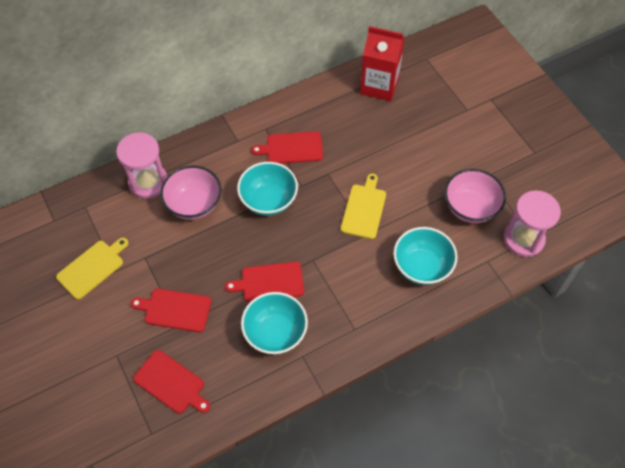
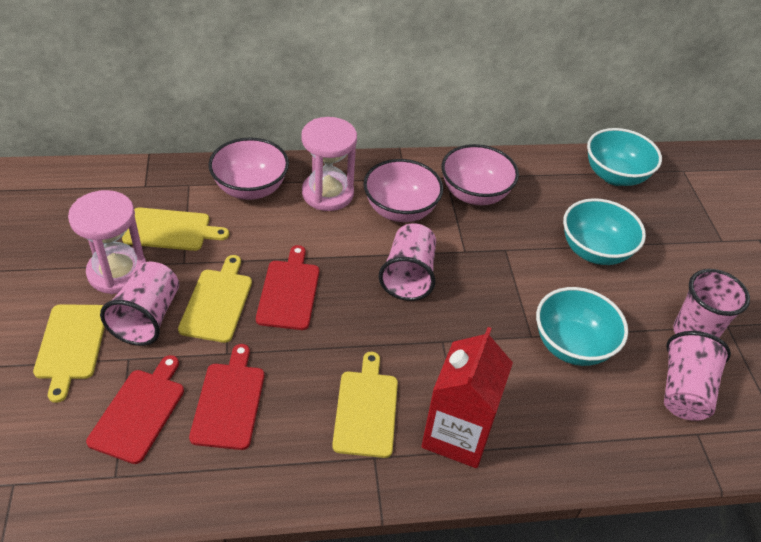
pink bowl: 2 -> 3
pink cup: 0 -> 4
red cutting board: 4 -> 3
yellow cutting board: 2 -> 4

